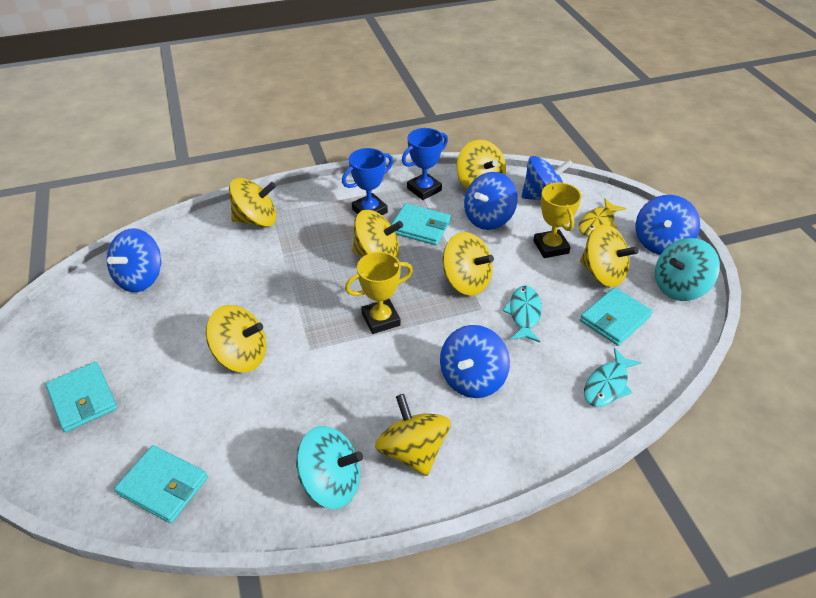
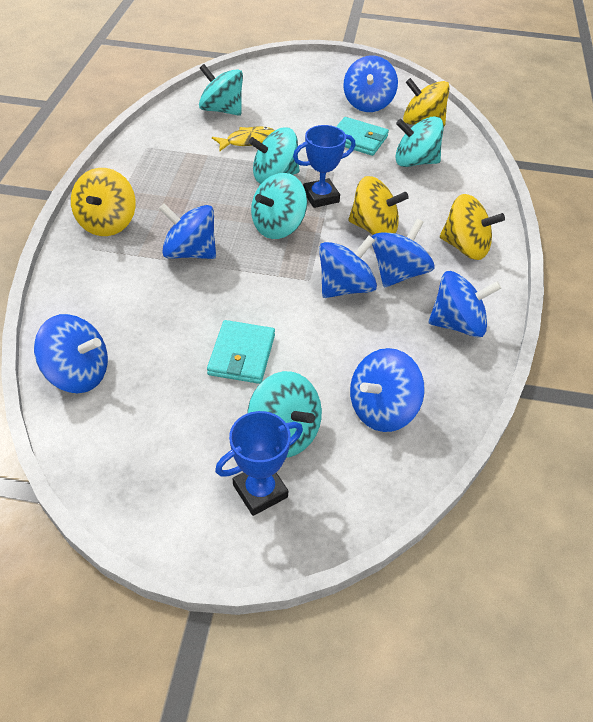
blue spinning top: 5 -> 7
turquoise fish: 2 -> 0
turquoise spinning top: 2 -> 5
turquoise wallet: 4 -> 2
yellow spinning top: 7 -> 4
yellow trophy: 2 -> 0

